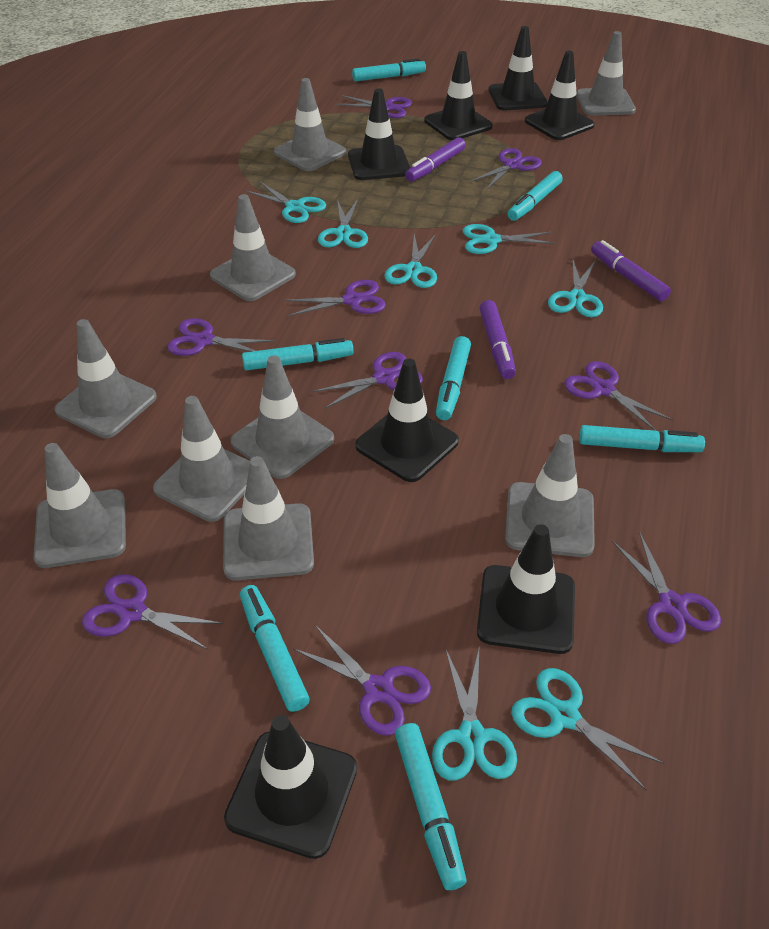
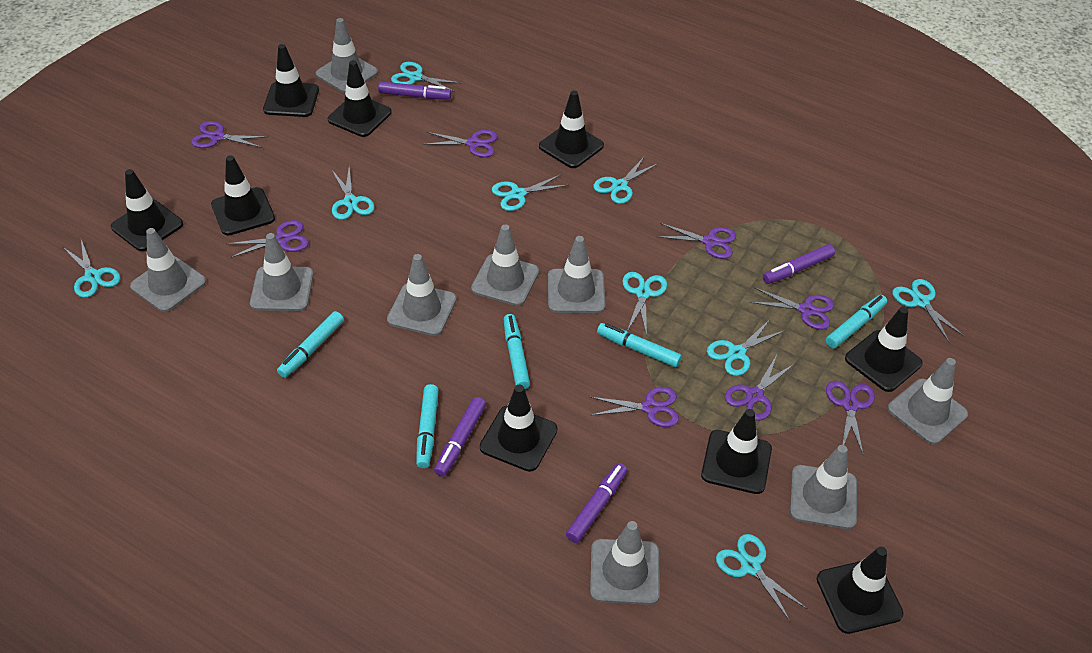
black traffic cone: 7 -> 9
purple marker: 3 -> 4
purple scissors: 9 -> 8
turquoise marker: 7 -> 5
turquoise scissors: 7 -> 9

